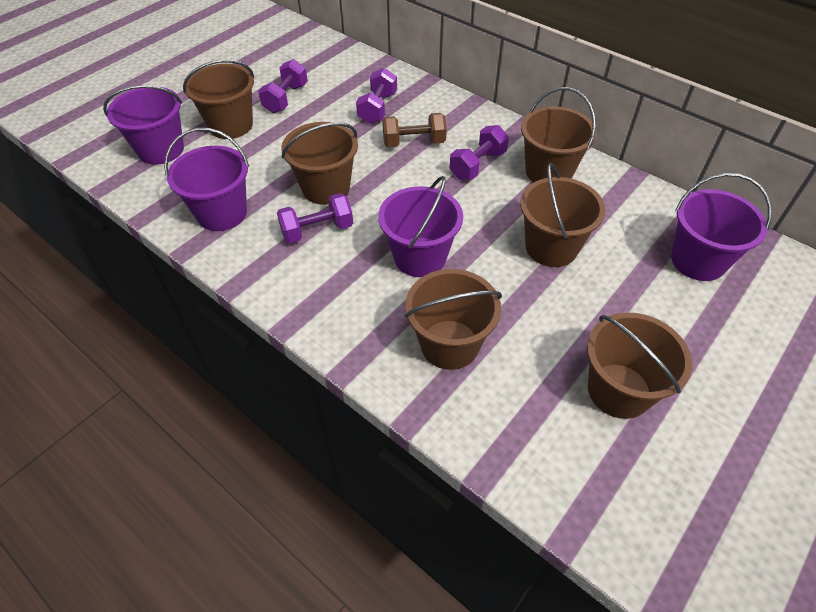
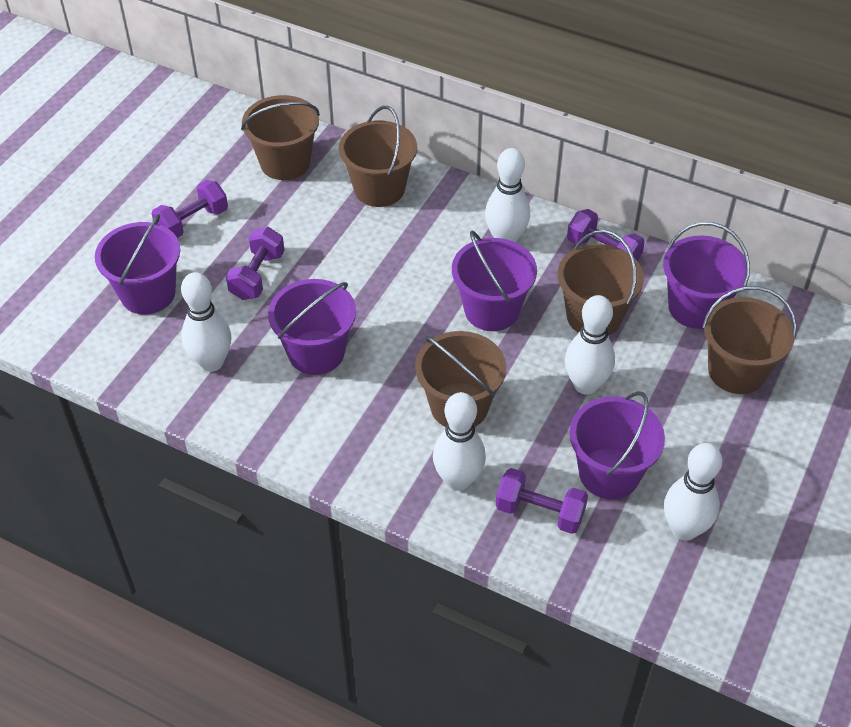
brown bucket: 6 -> 5
brown dumbbell: 1 -> 0
purple bucket: 4 -> 5
white bowling pin: 0 -> 5

